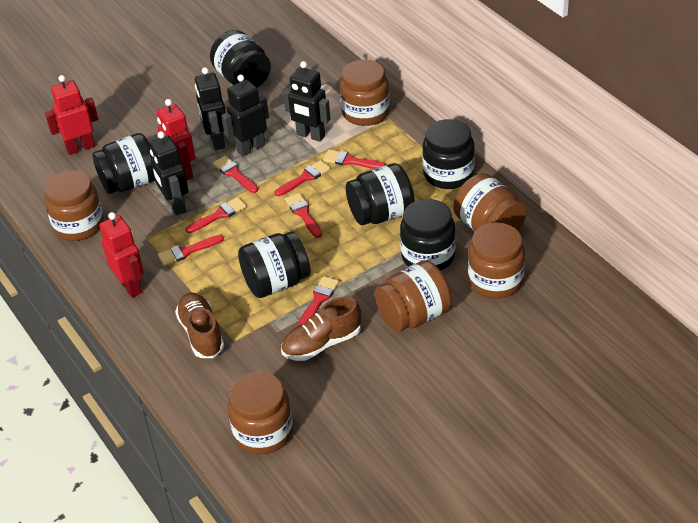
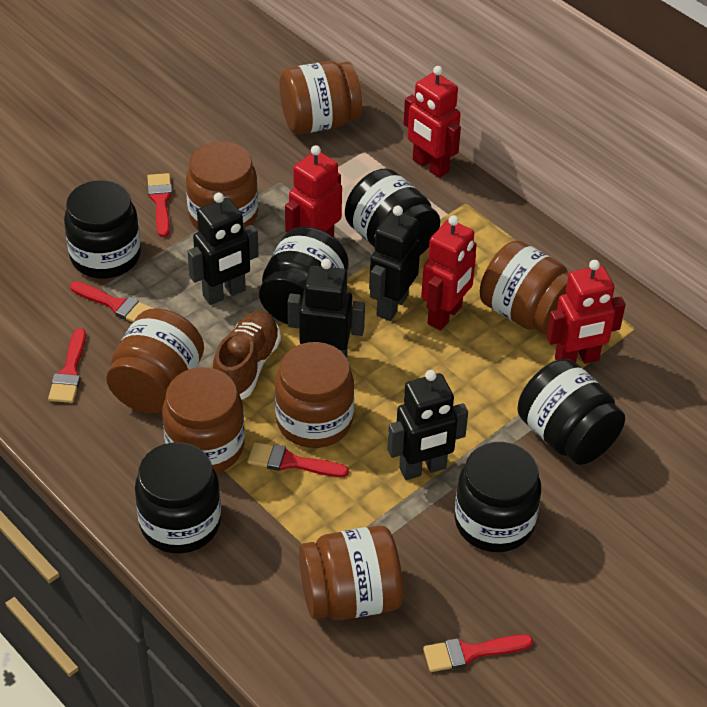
brown jar: 6 -> 7
brown shoe: 2 -> 1
red brush: 7 -> 5
red robot: 3 -> 4

